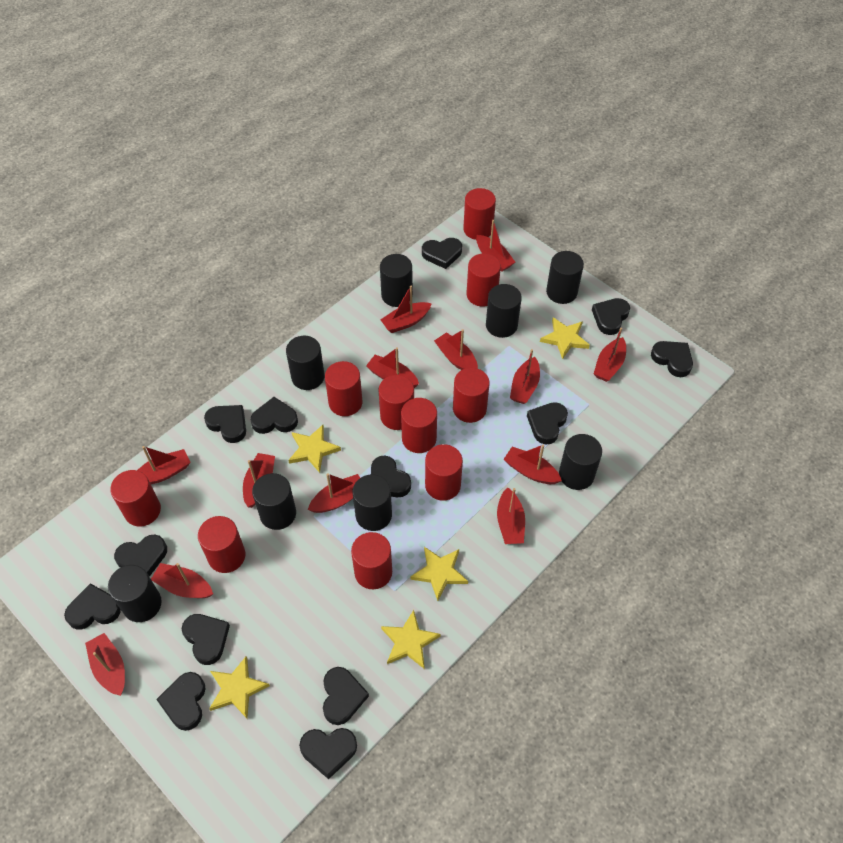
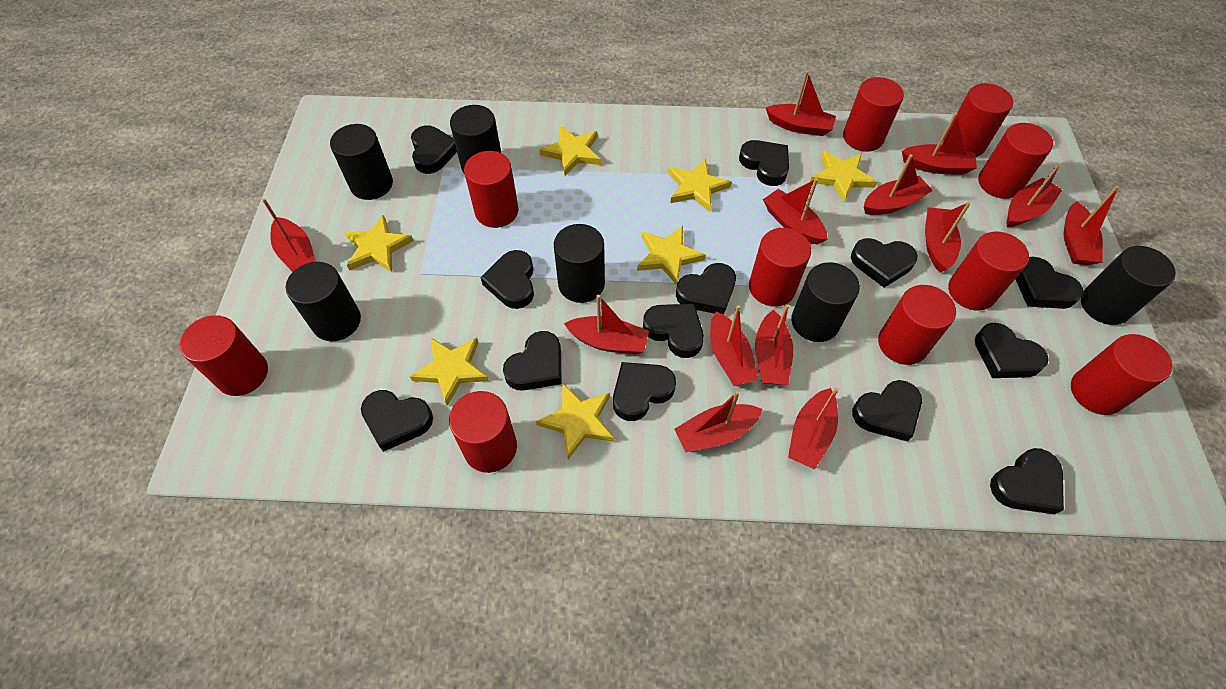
black cylinder: 8 -> 6
yellow star: 5 -> 7

